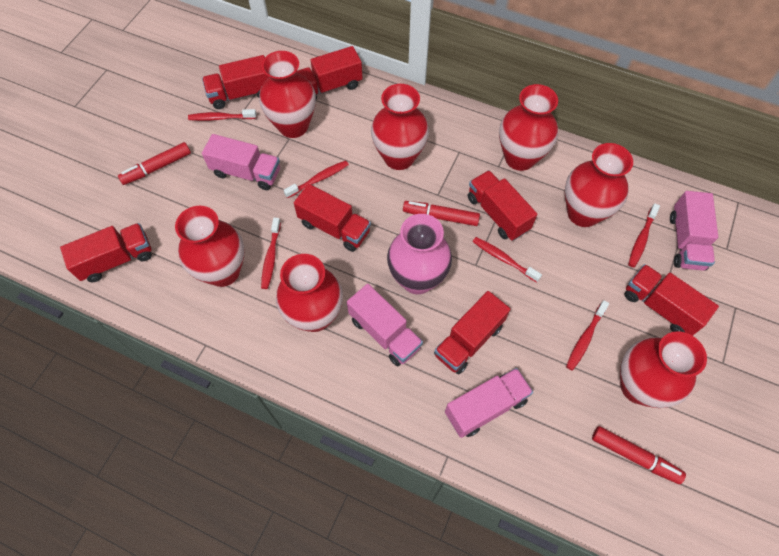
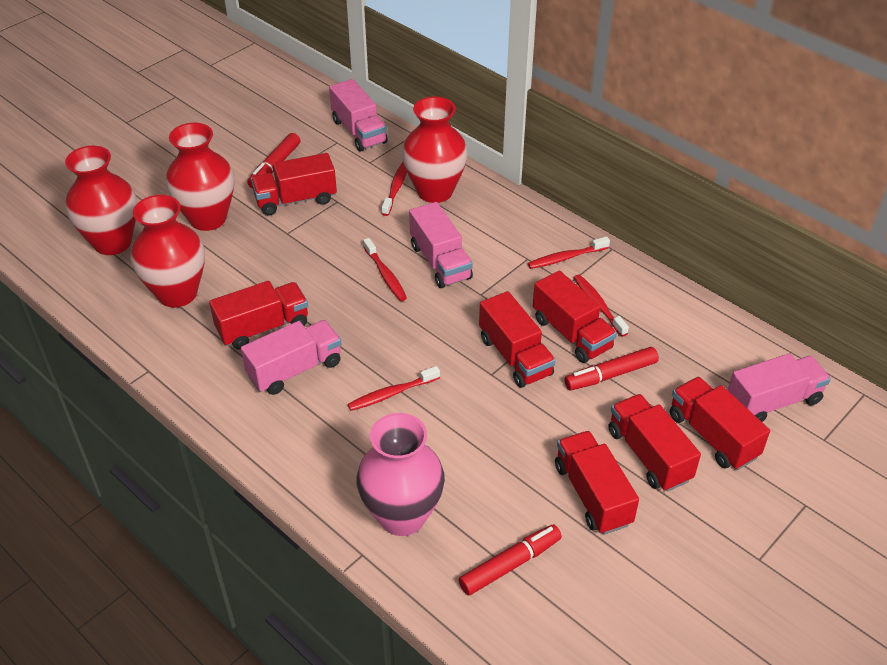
red toothbrush: 6 -> 5
red vase: 7 -> 4

